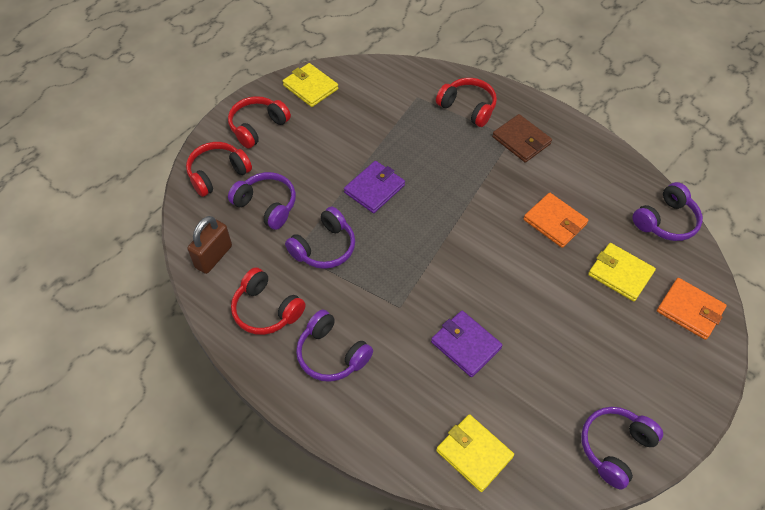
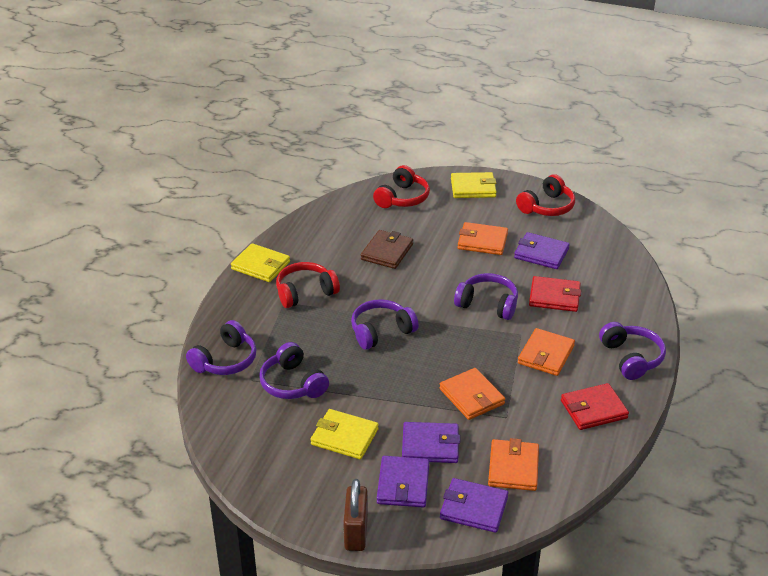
orange wallet: 2 -> 4
purple wallet: 2 -> 4
red headphones: 4 -> 3
red wallet: 0 -> 2

